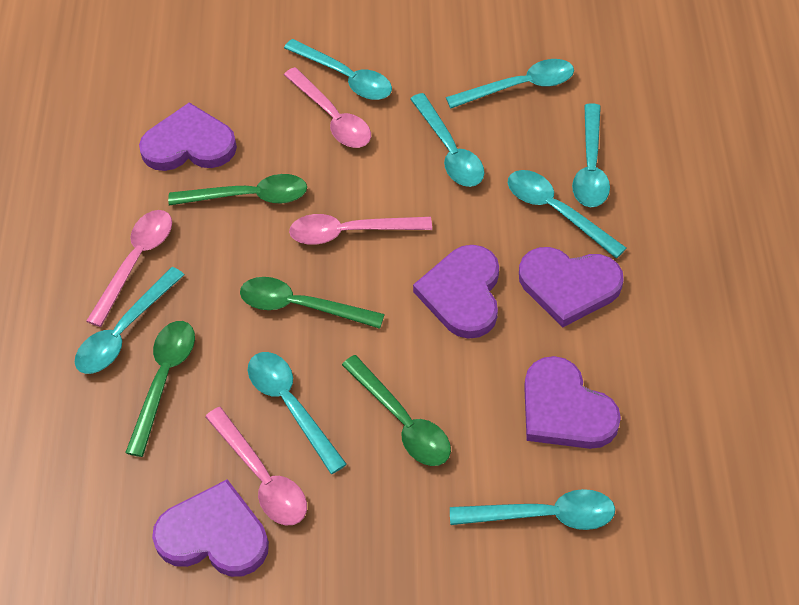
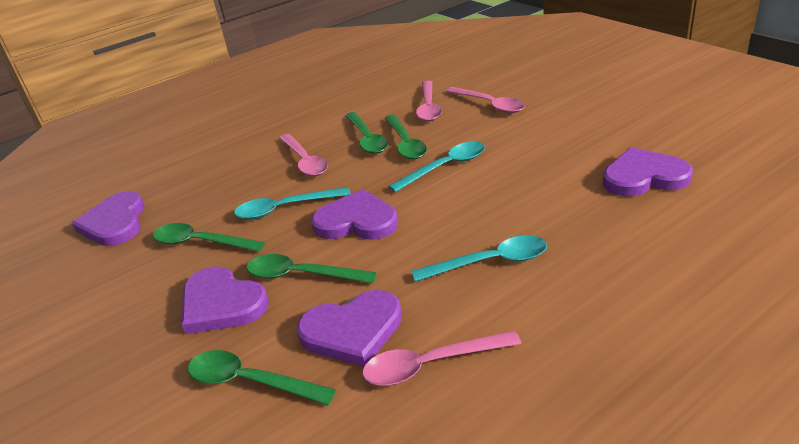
green spoon: 4 -> 5
turquoise spoon: 8 -> 3

